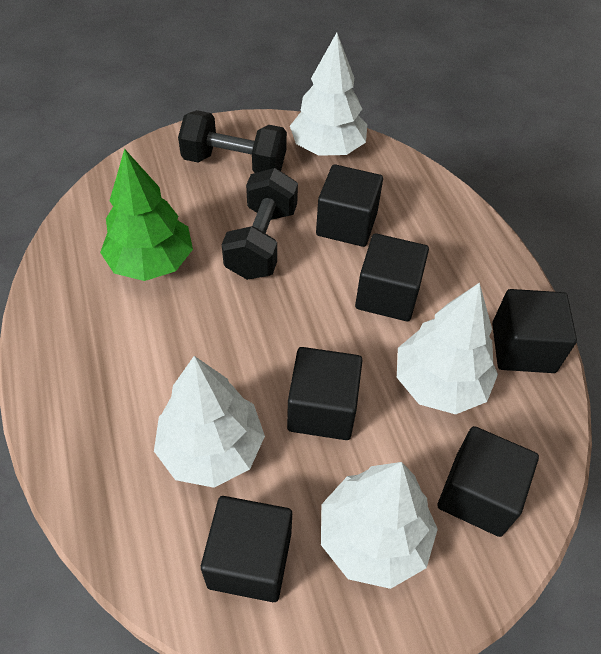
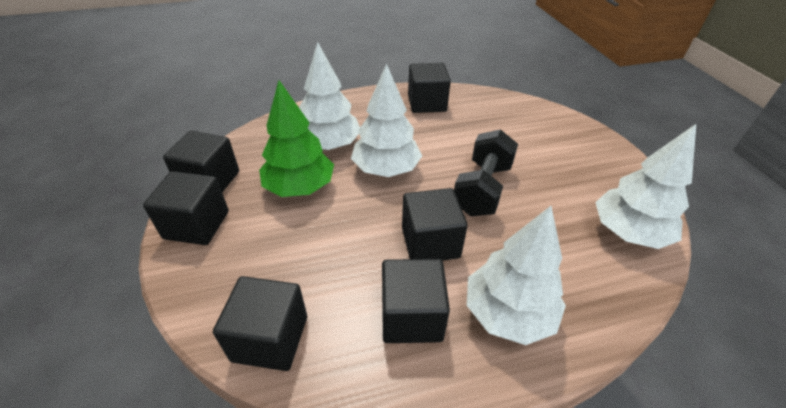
black dumbbell: 2 -> 1

